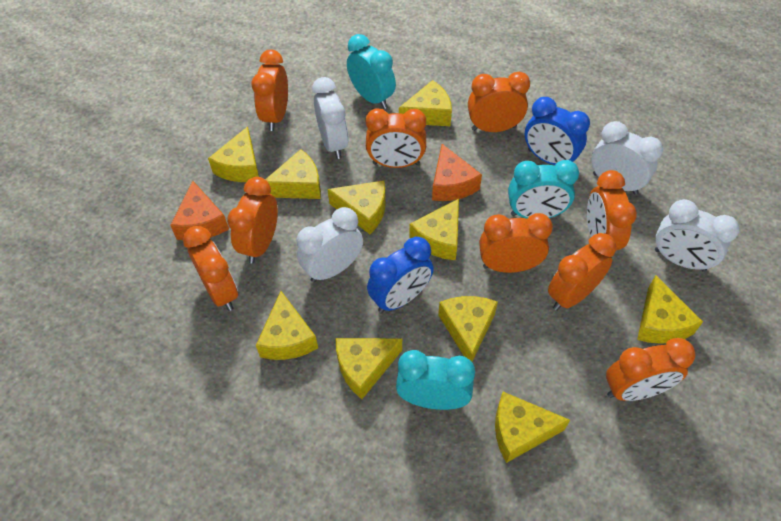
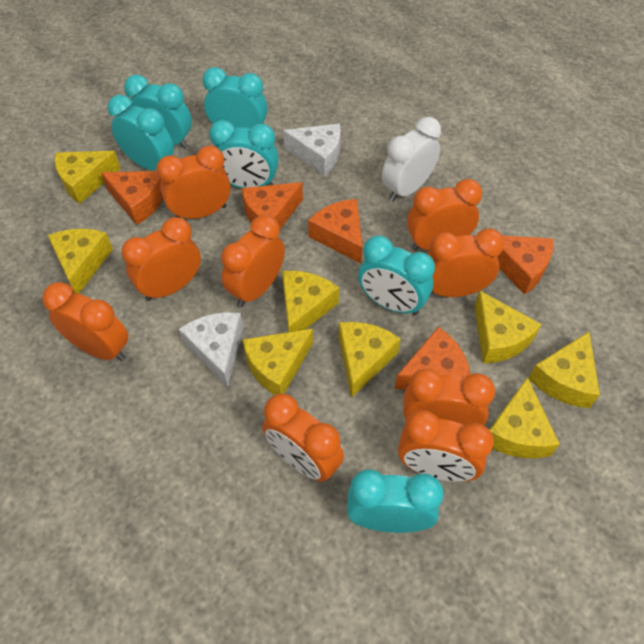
blue clock: 2 -> 0
orange cheese: 2 -> 5
turquoise clock: 3 -> 6
white cheese: 0 -> 2
white clock: 4 -> 1
yellow cheese: 10 -> 8

